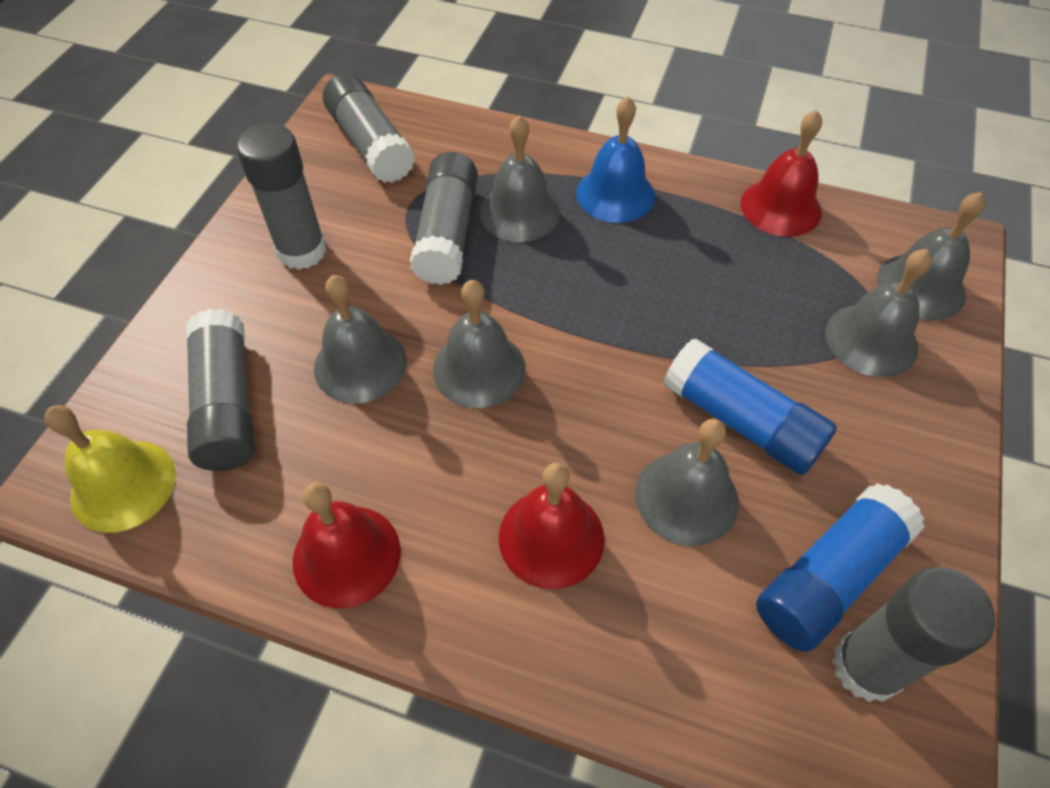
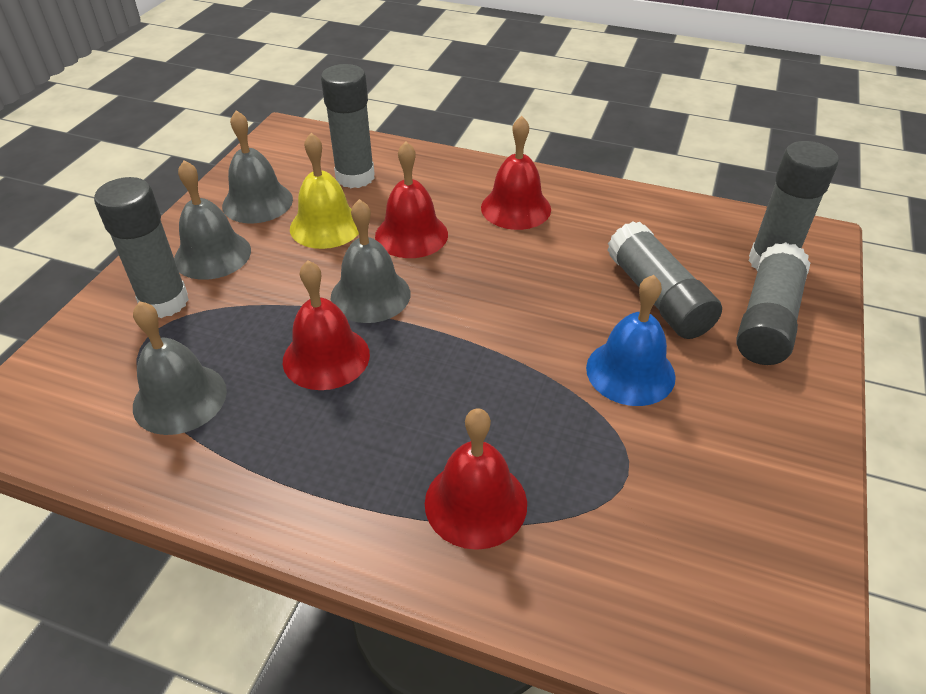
blue glue stick: 2 -> 0
grey bell: 6 -> 4
red bell: 3 -> 4

